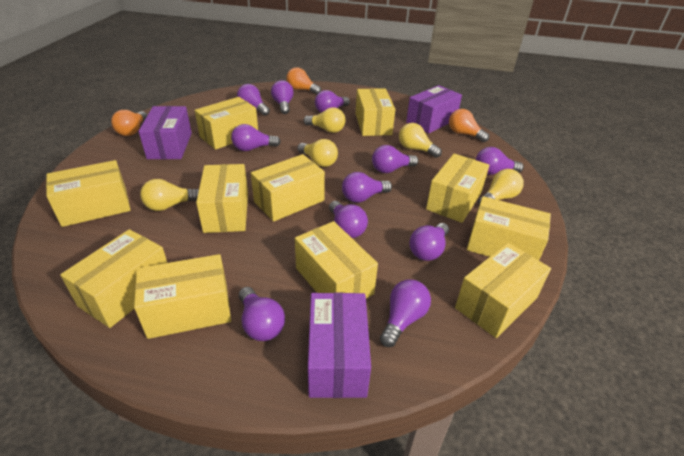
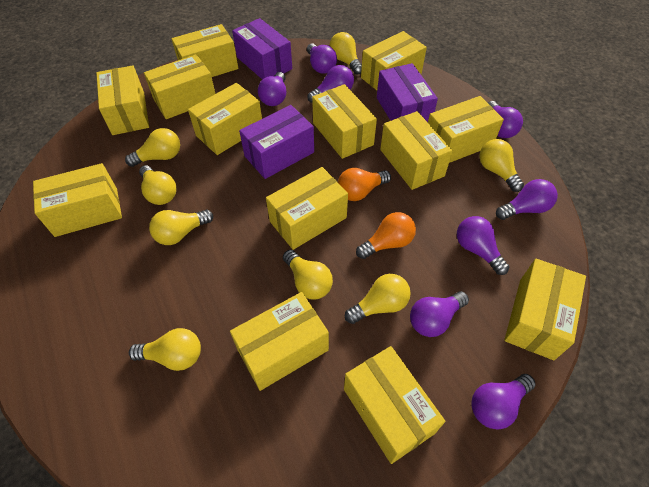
orange light bulb: 3 -> 2
purple light bulb: 11 -> 8
yellow box: 11 -> 13
yellow light bulb: 5 -> 8

